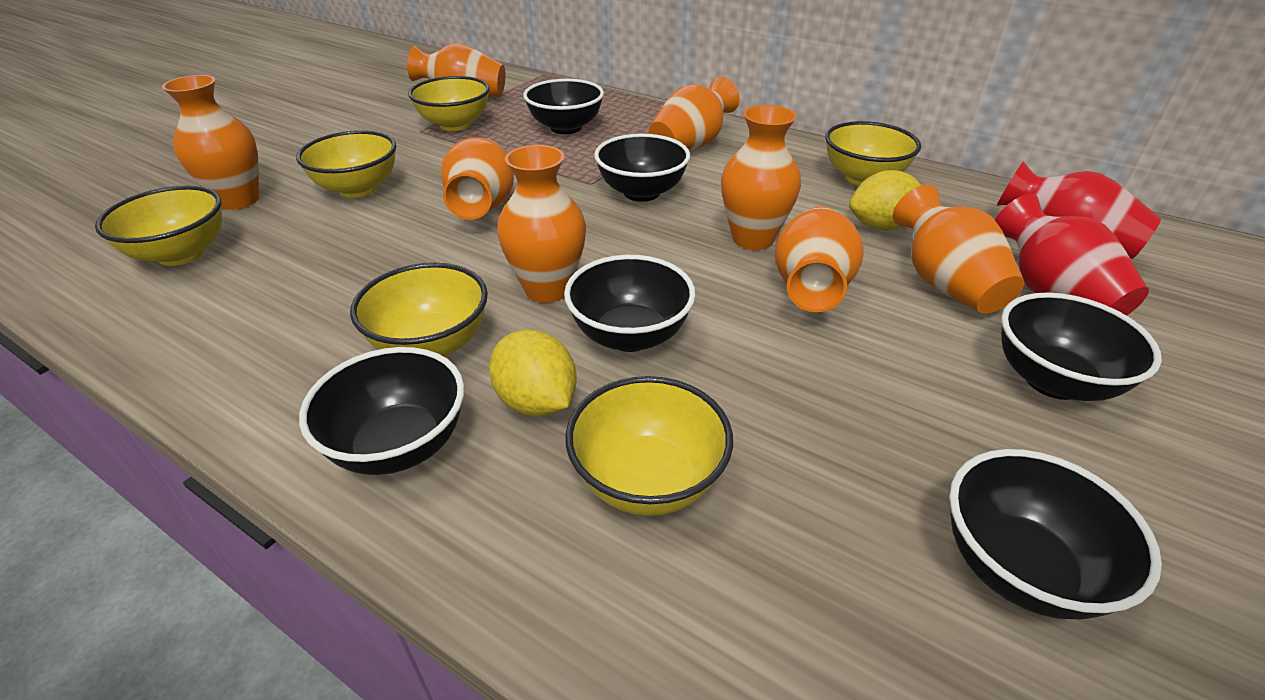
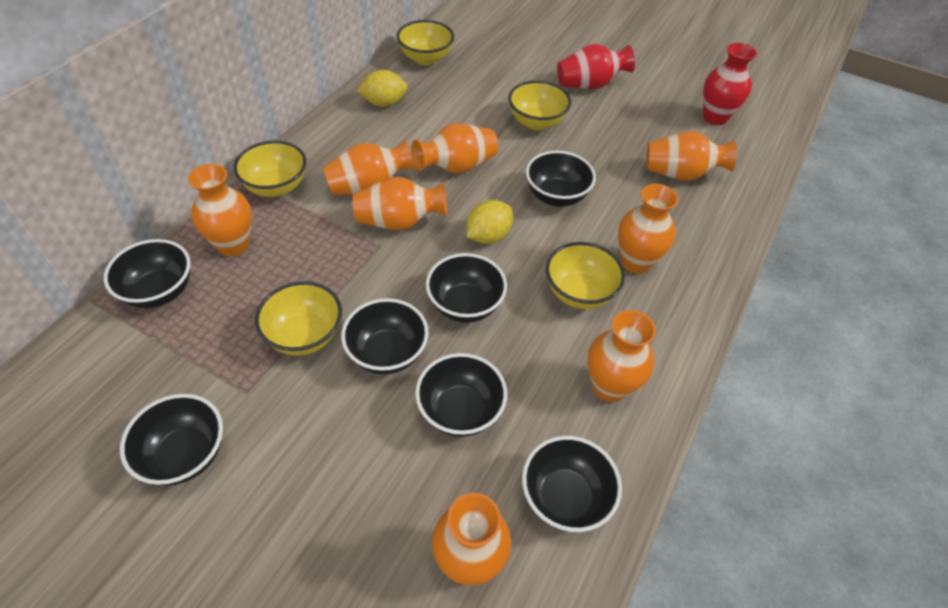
black bowl: 6 -> 7
yellow bowl: 6 -> 5

